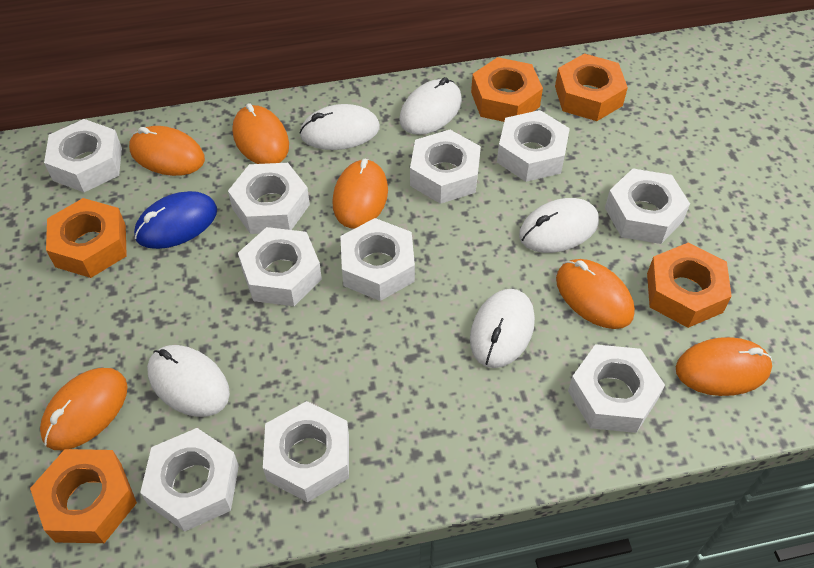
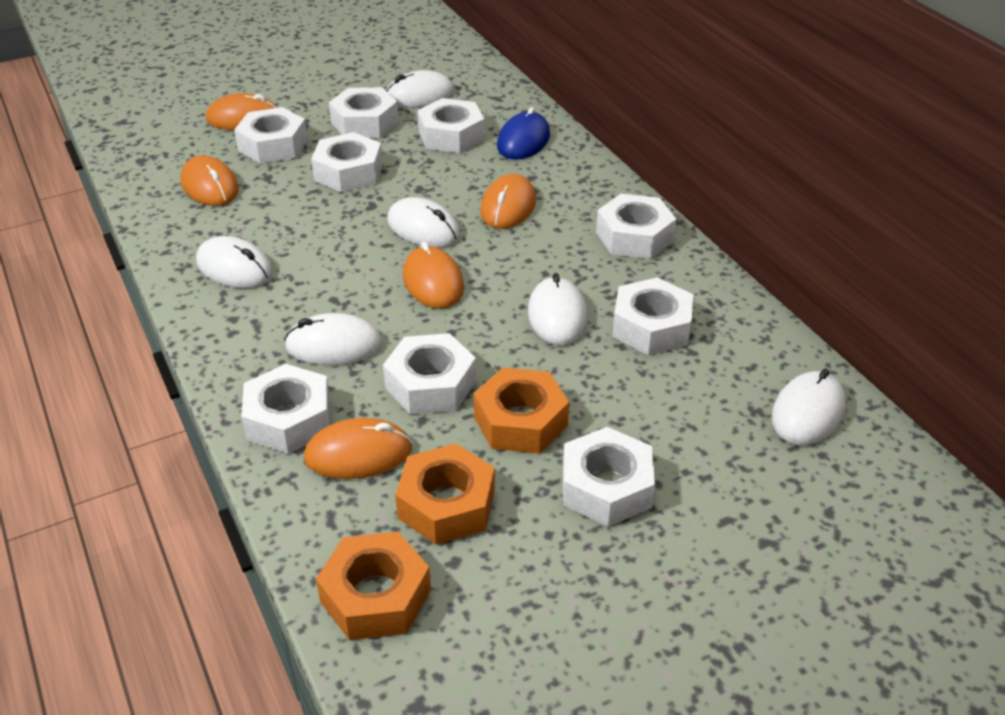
orange mouse: 6 -> 5
orange nut: 5 -> 3
white mouse: 5 -> 6
white nut: 10 -> 9

